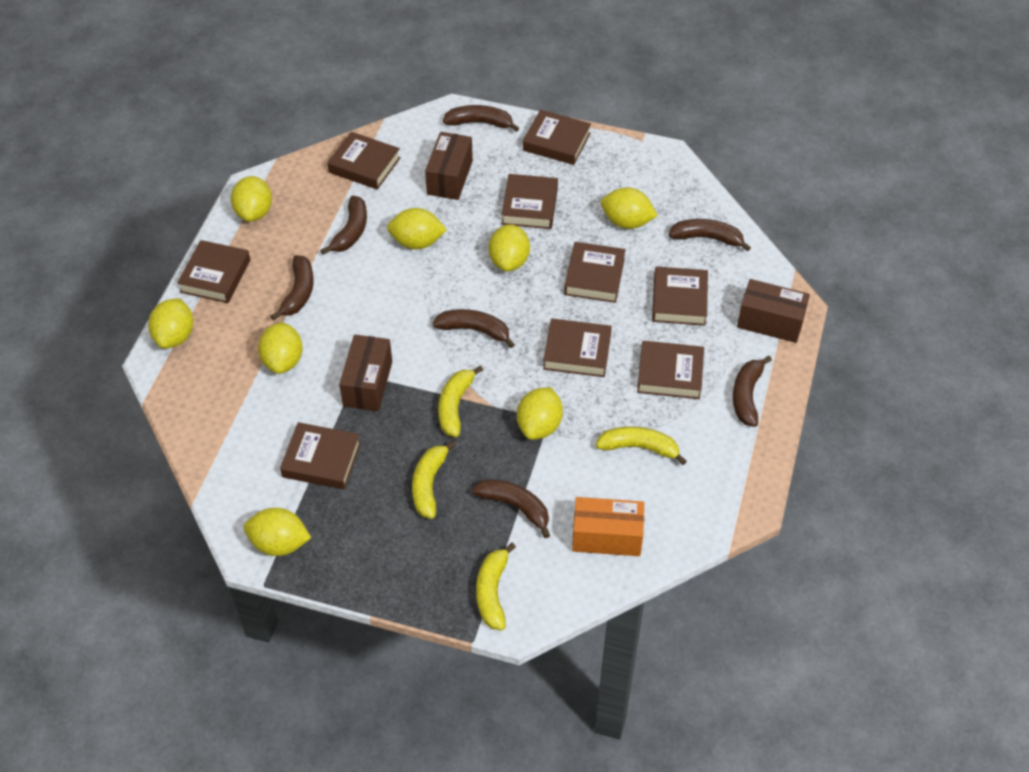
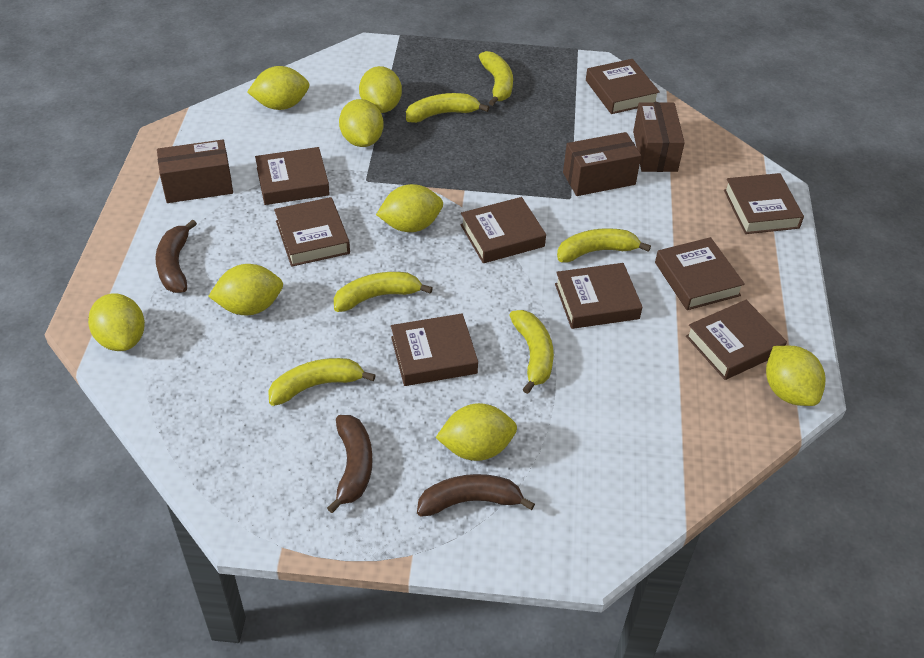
brown banana: 7 -> 3
orange box: 1 -> 0
yellow banana: 4 -> 6

